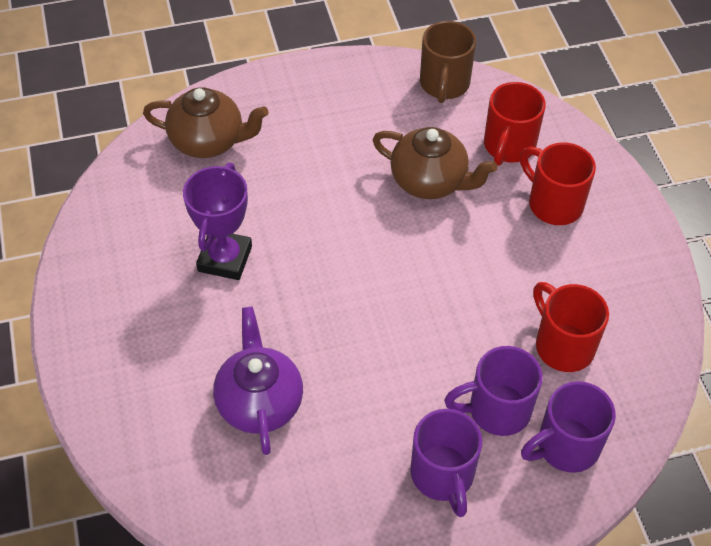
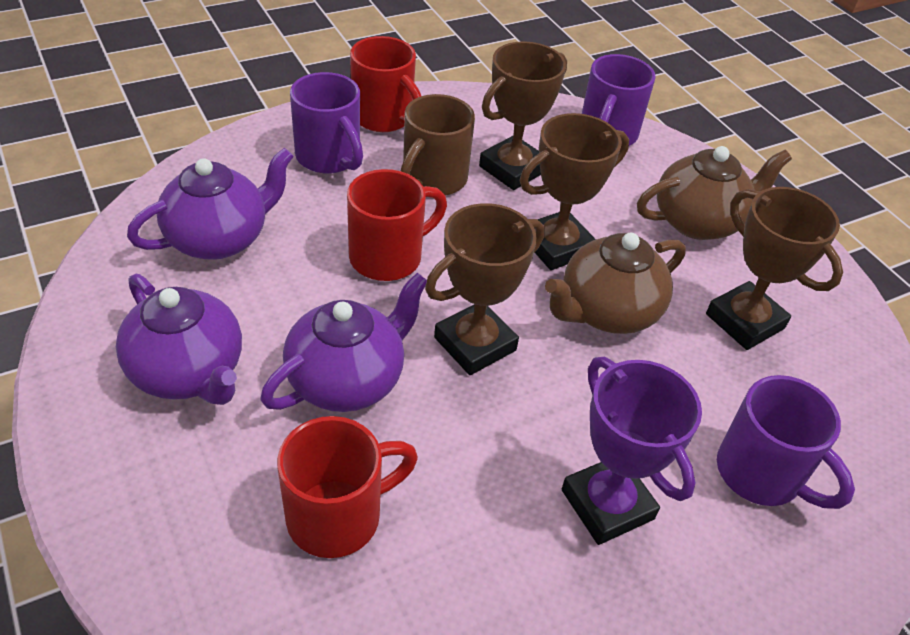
brown trophy: 0 -> 4
purple teapot: 1 -> 3

